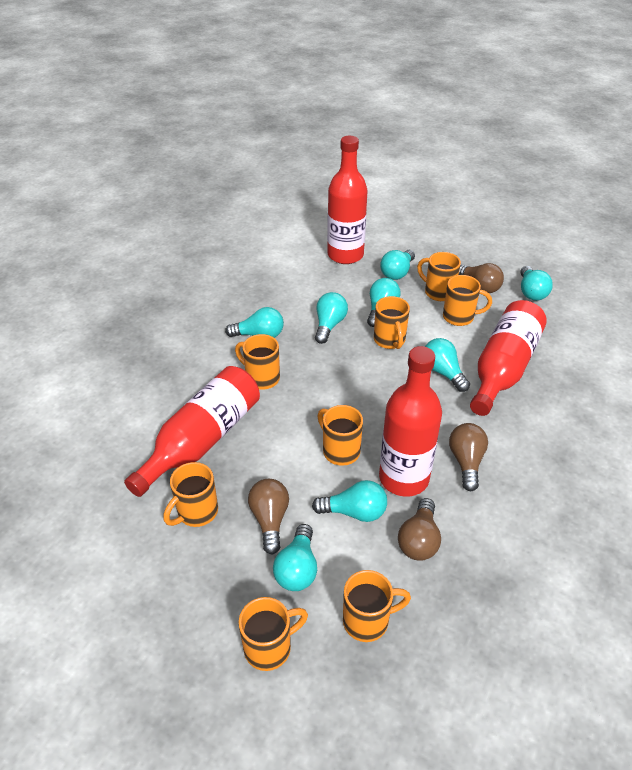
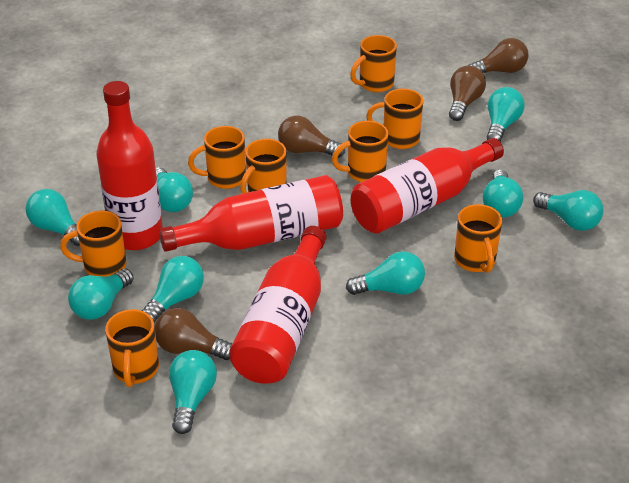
turquoise light bulb: 8 -> 9

